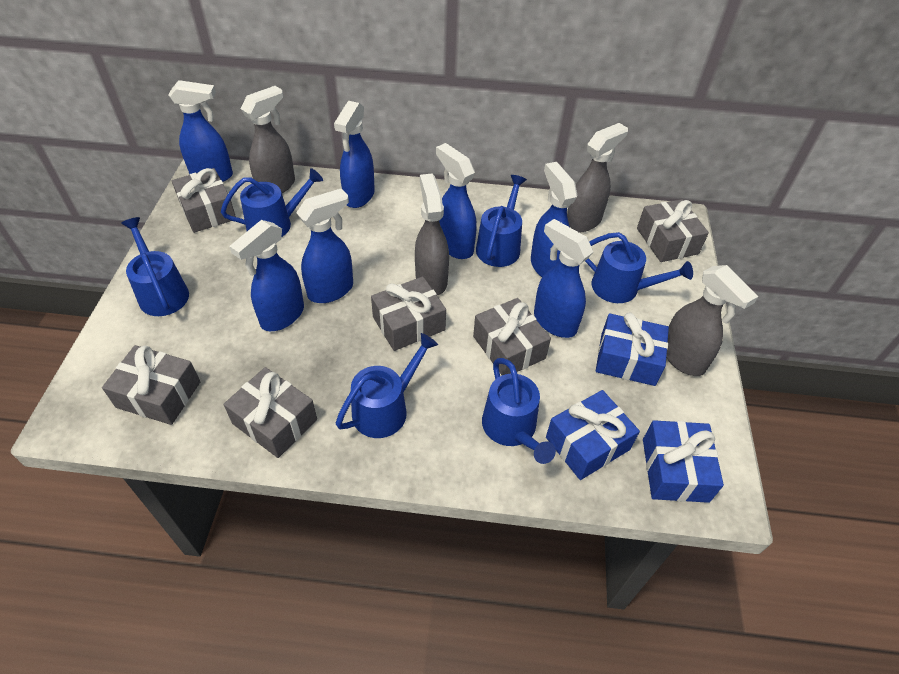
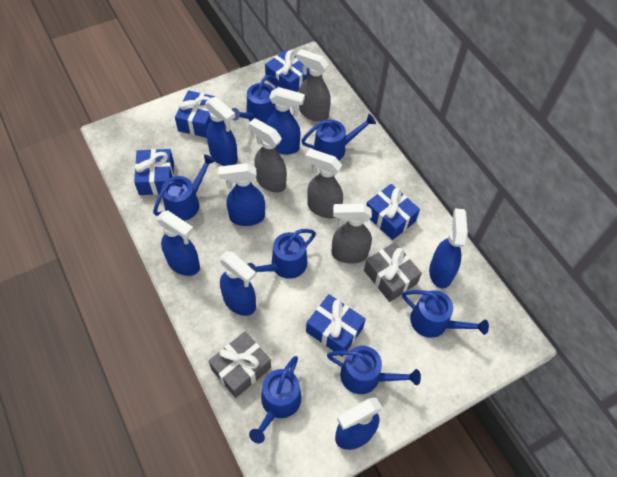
blue gift: 3 -> 5
blue watering can: 6 -> 7
grey gift: 6 -> 2

